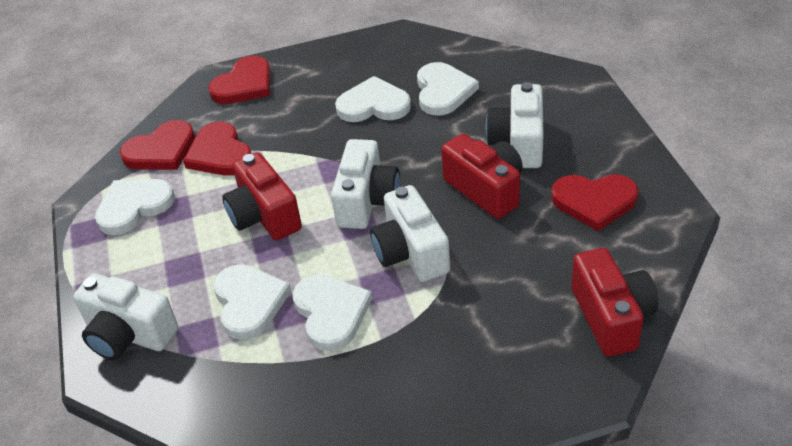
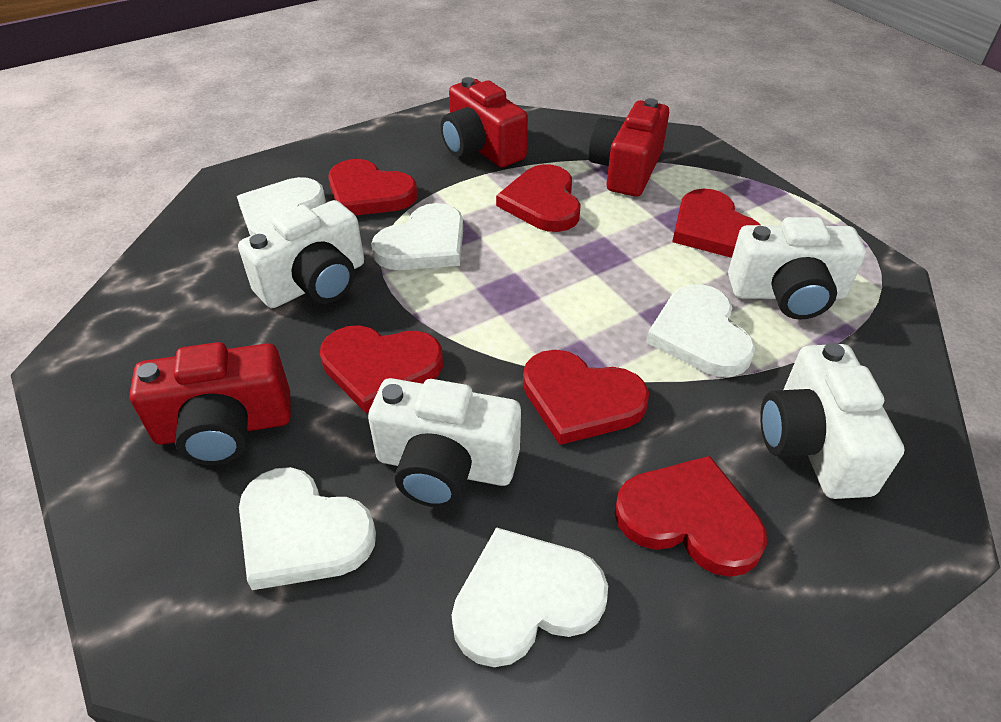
red heart: 4 -> 6

